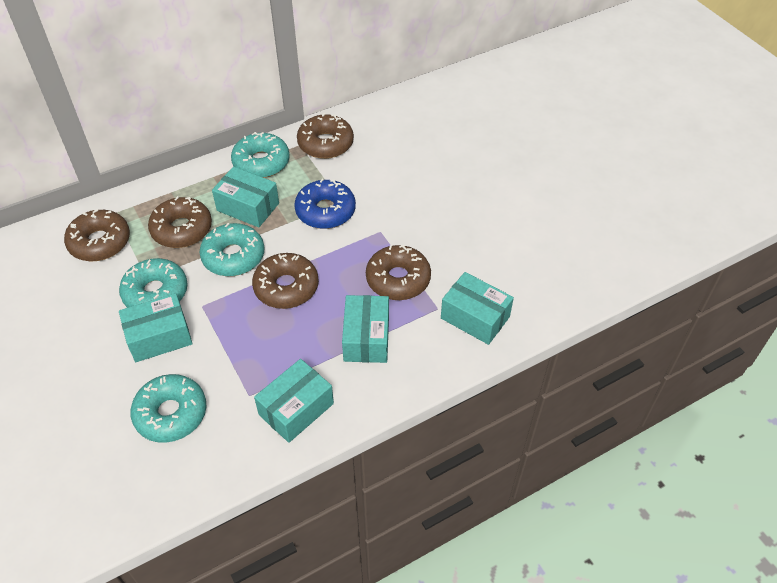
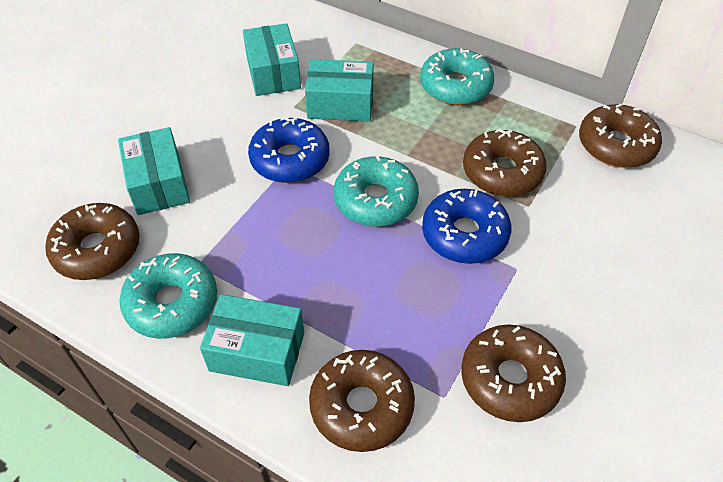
blue donut: 1 -> 2
turquoise box: 5 -> 4
turquoise donut: 4 -> 3

